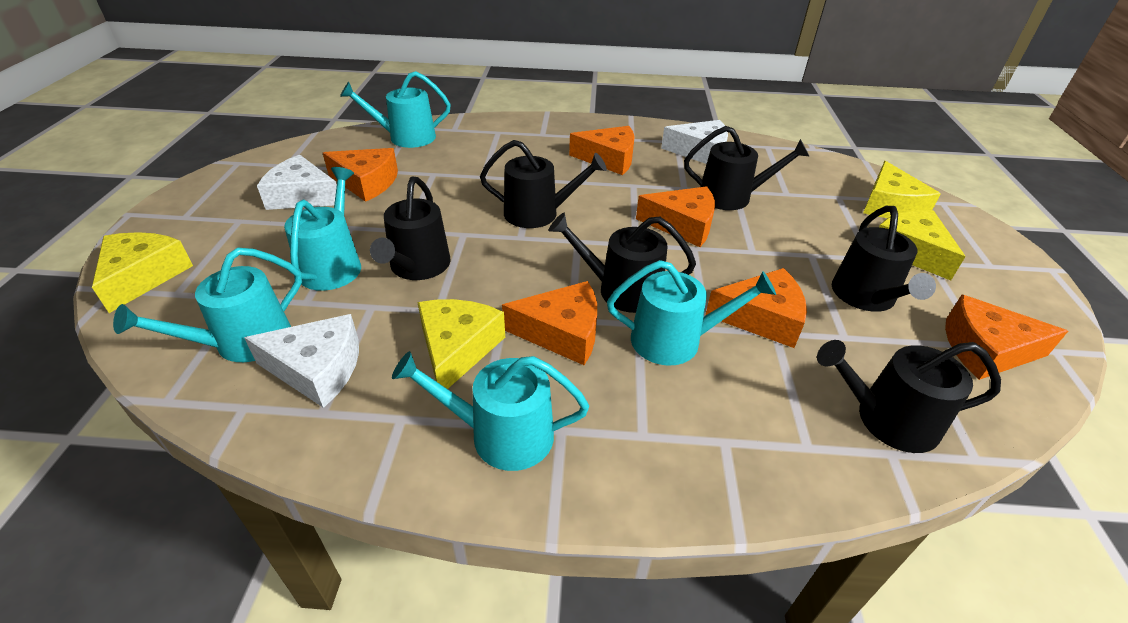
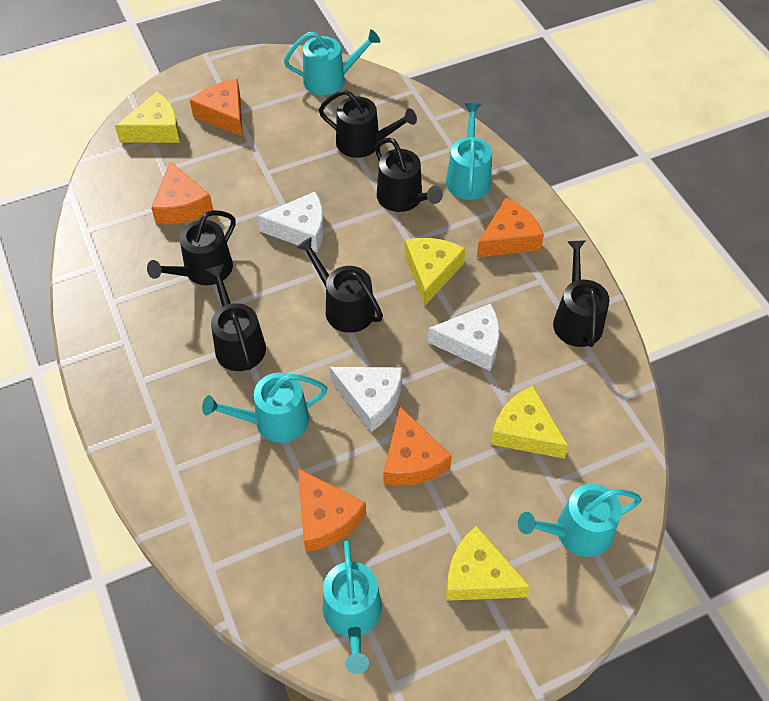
orange cheese: 6 -> 5

